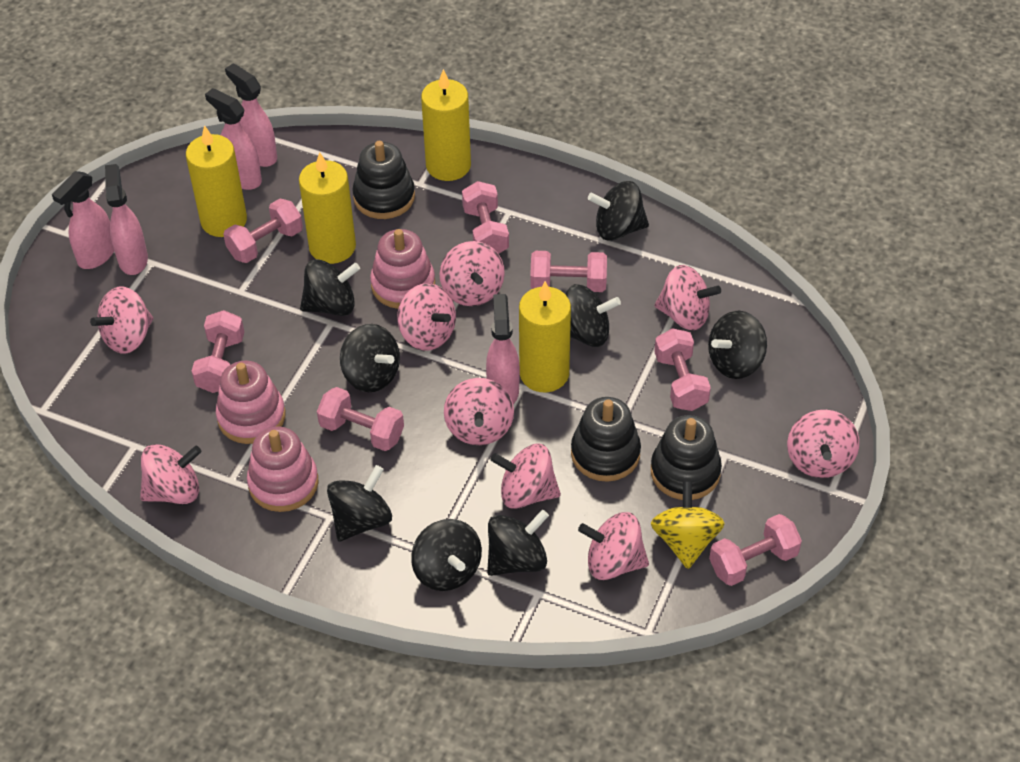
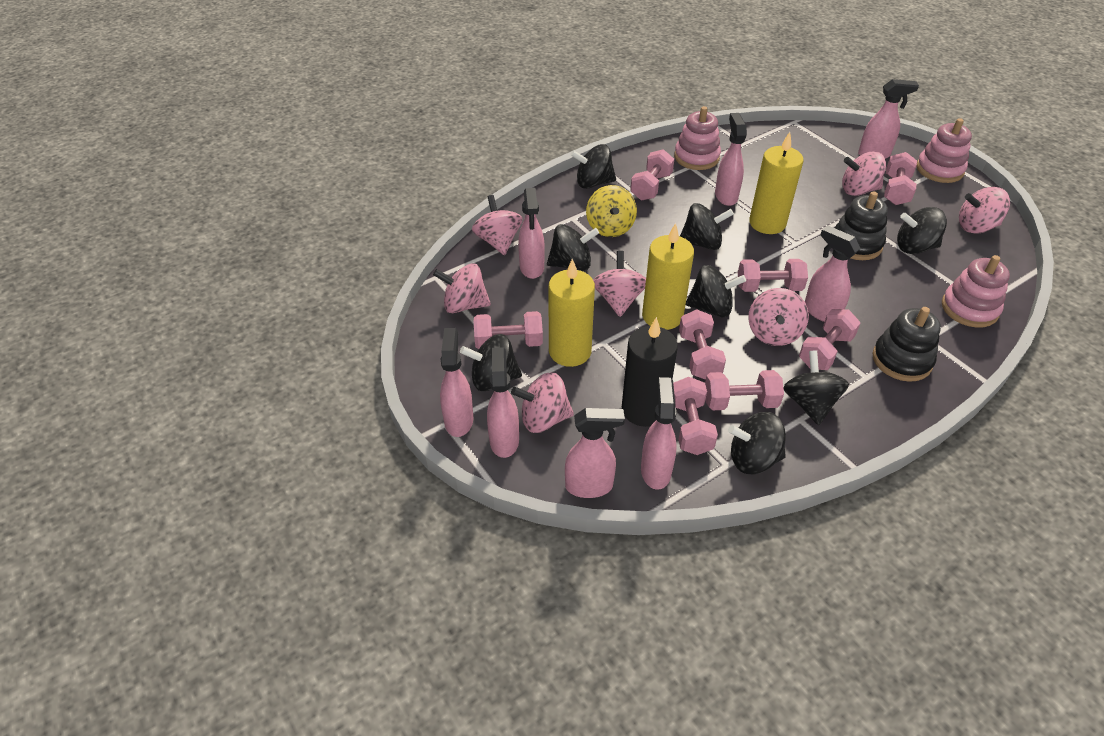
black candle: 0 -> 1
black stacking toy: 3 -> 2
pink dumbbell: 7 -> 8
pink spinning top: 9 -> 7
pink spray bottle: 5 -> 8
yellow candle: 4 -> 3

